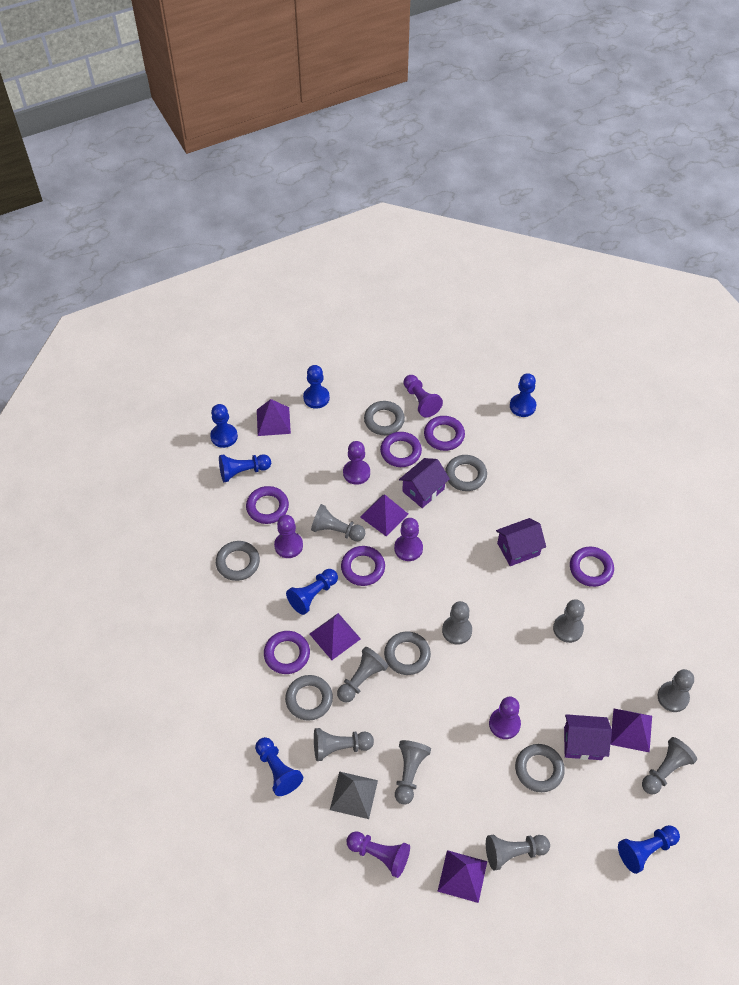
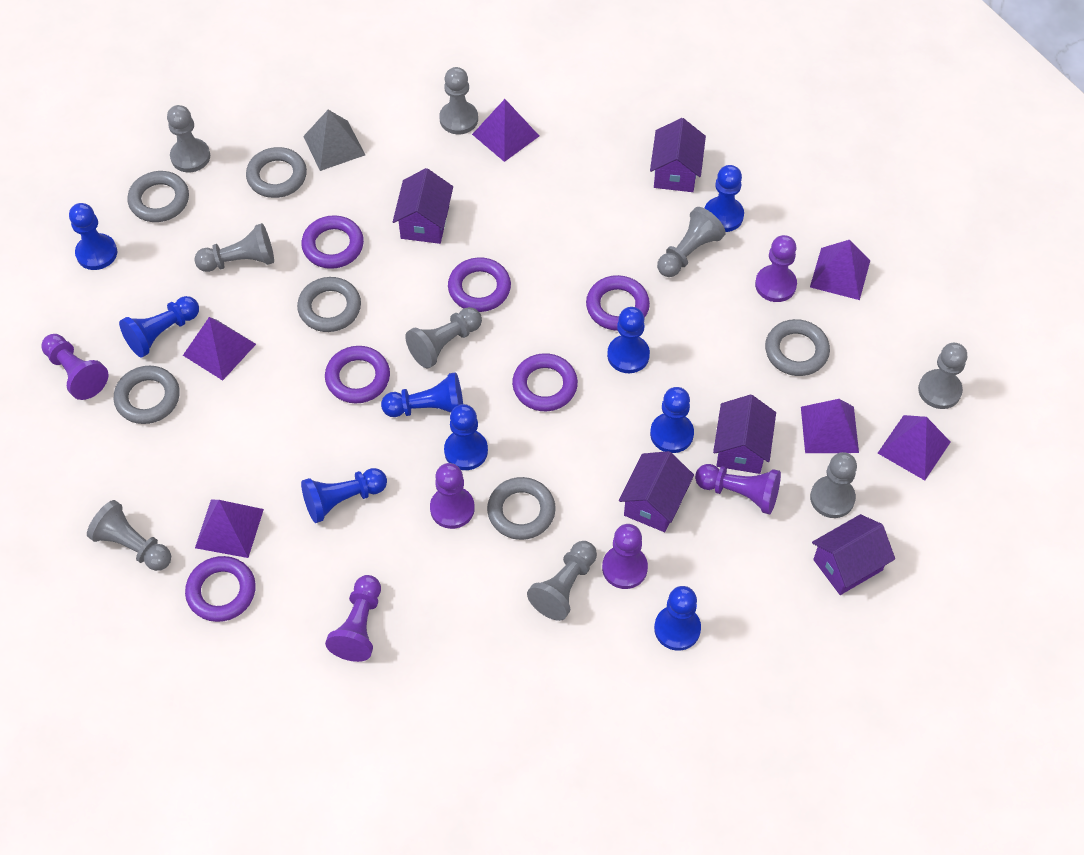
blue pawn: 7 -> 9
purple house: 3 -> 5
purple pyramid: 5 -> 6

